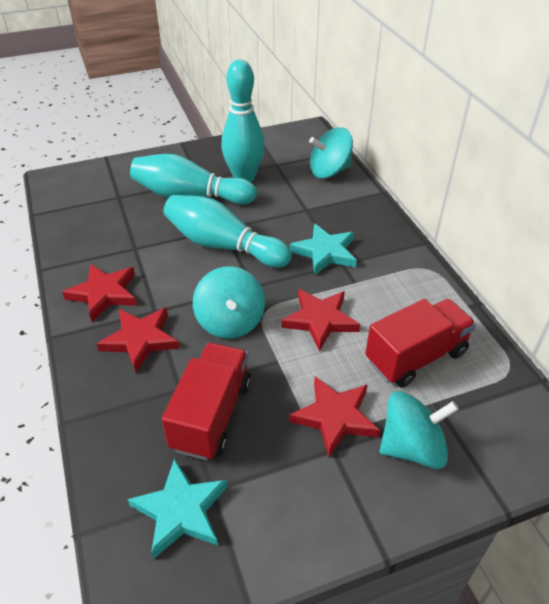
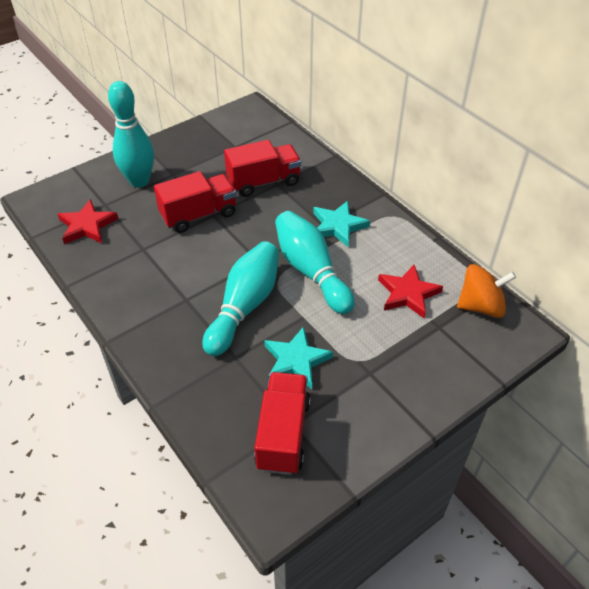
orange spinning top: 0 -> 1
red star: 4 -> 2
red truck: 2 -> 3
turquoise spinning top: 3 -> 0

